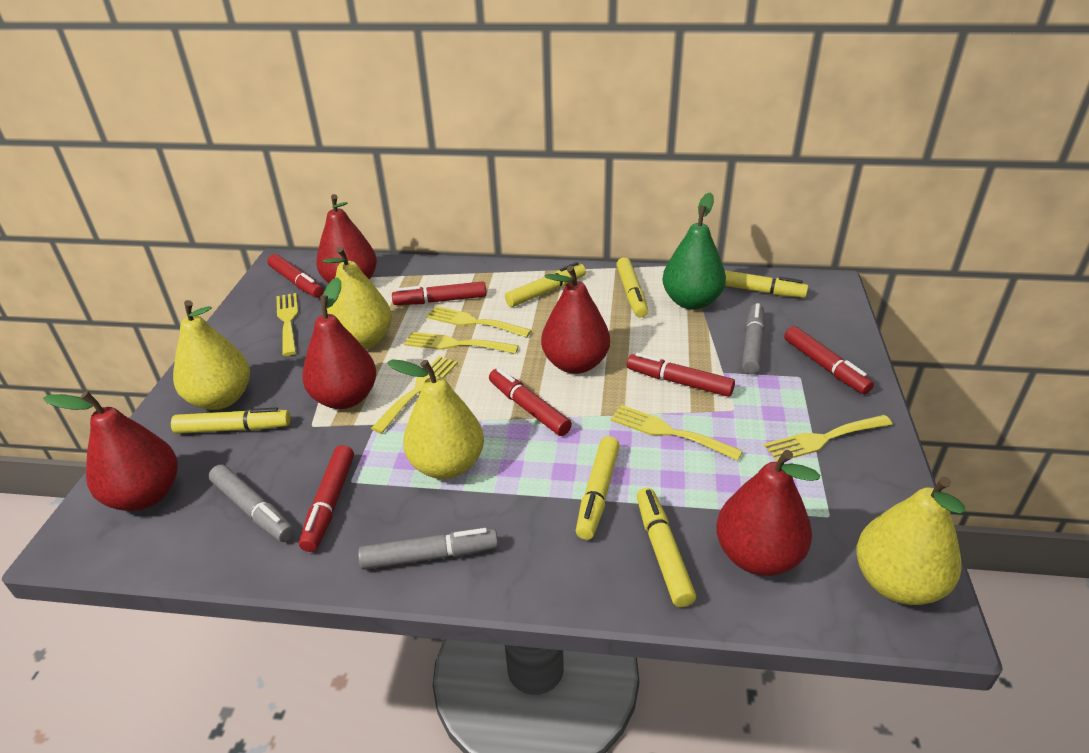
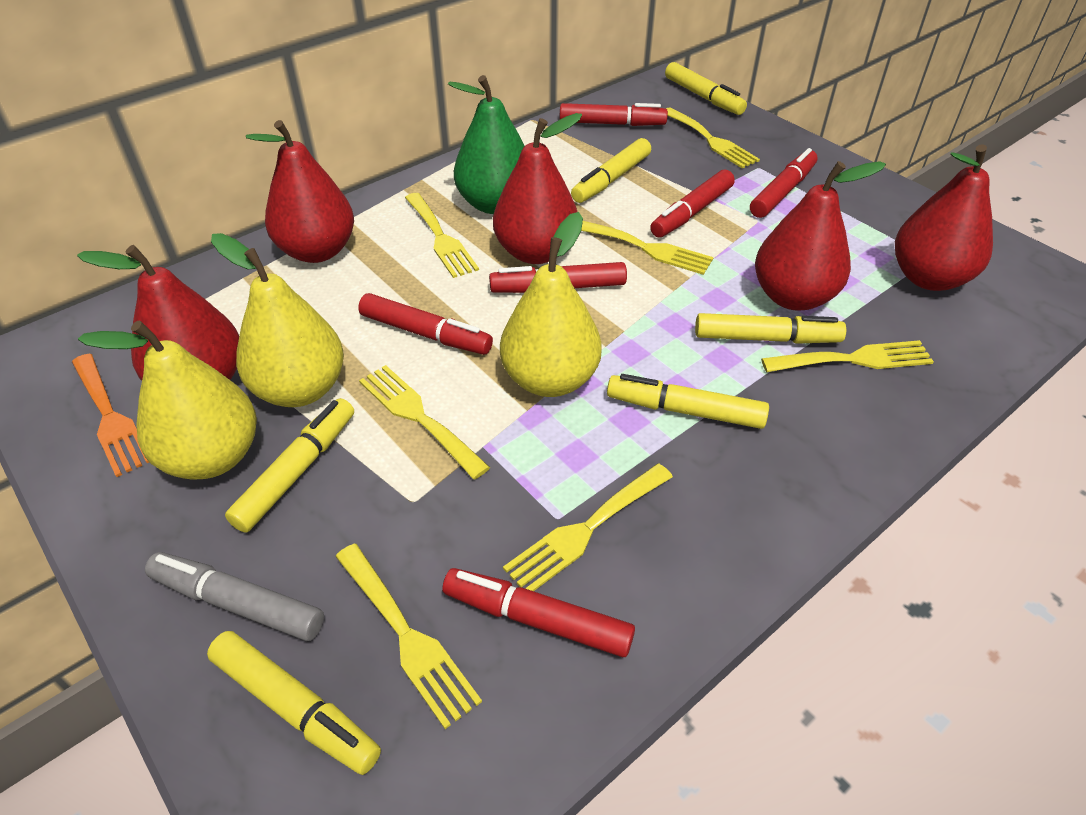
grey marker: 3 -> 1
orange fork: 0 -> 1
yellow fork: 6 -> 7
yellow pear: 4 -> 3

